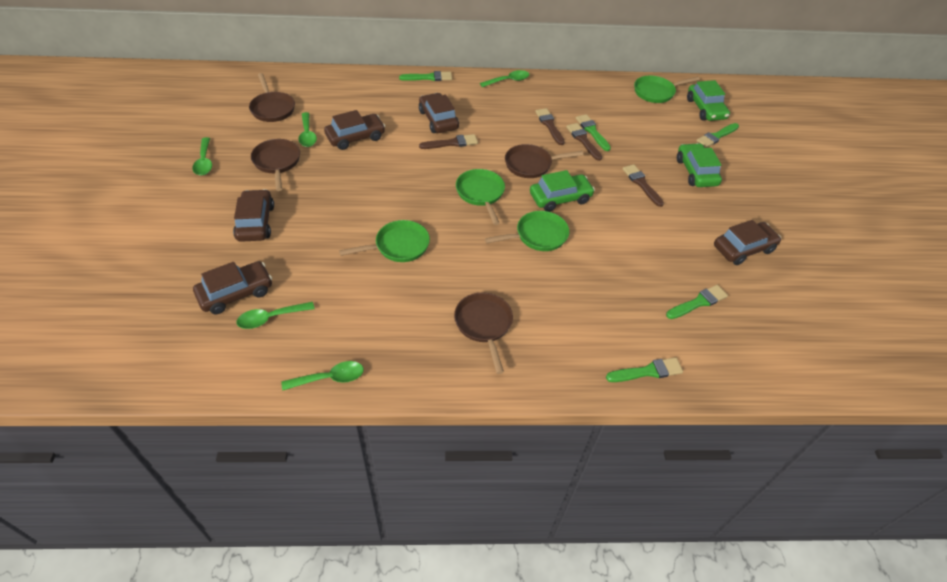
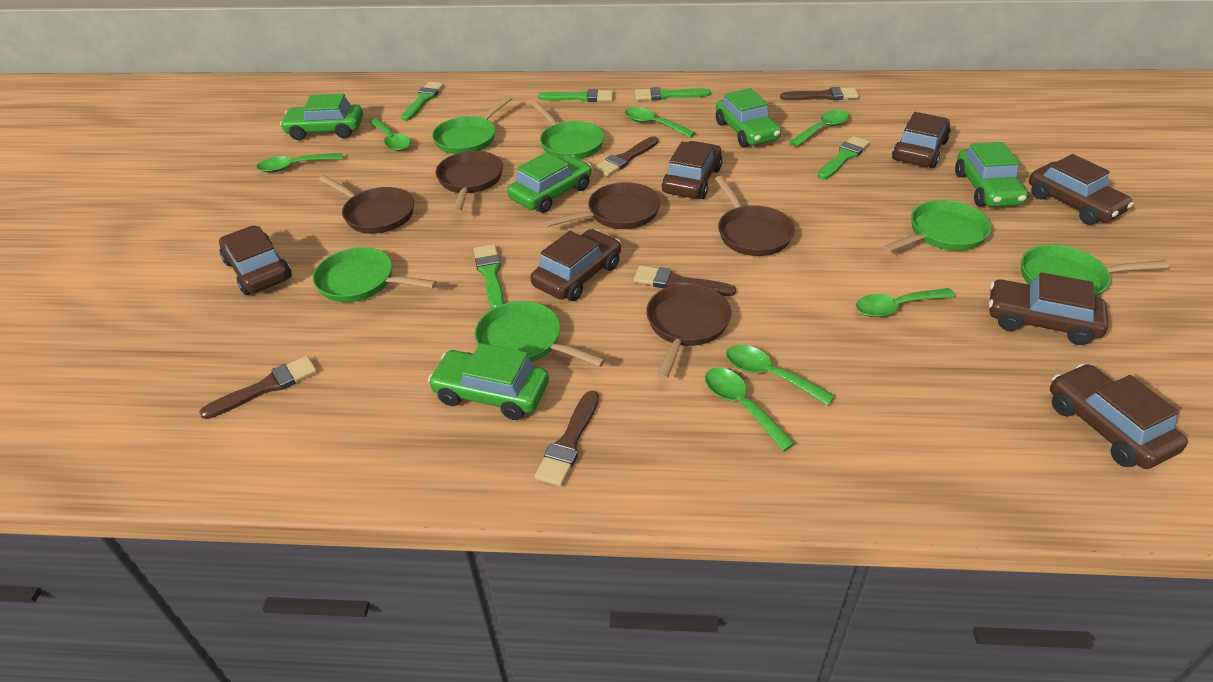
brown brush: 4 -> 5
brown car: 5 -> 7
brown pan: 4 -> 5
green car: 3 -> 5
green pan: 4 -> 6
green spoon: 5 -> 7

